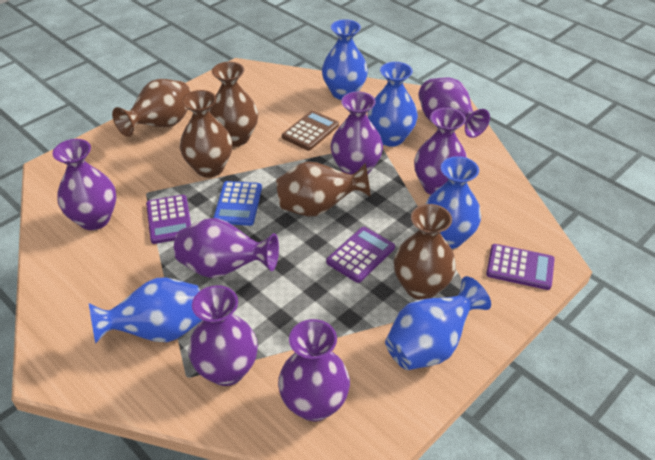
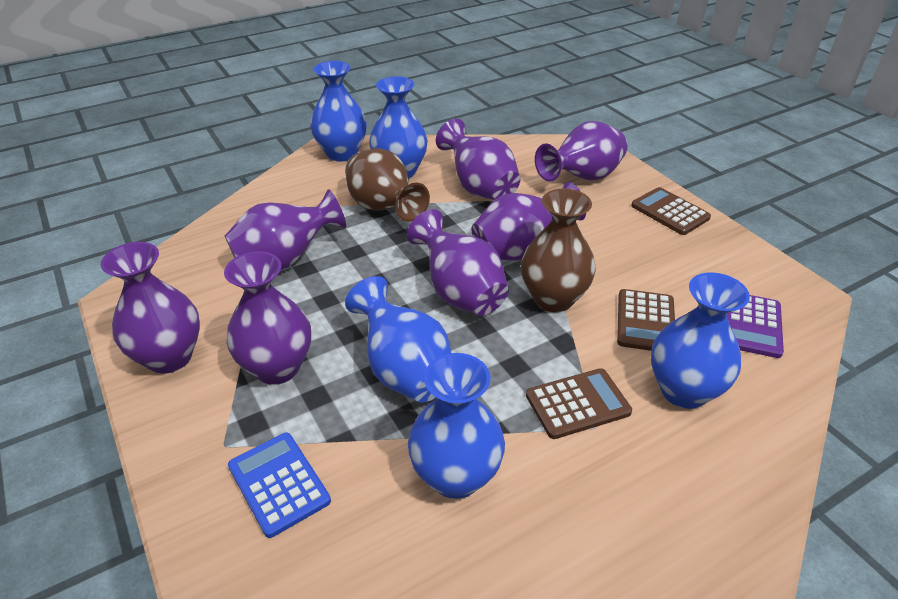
brown calculator: 1 -> 3
brown vase: 5 -> 2
purple calculator: 3 -> 1

